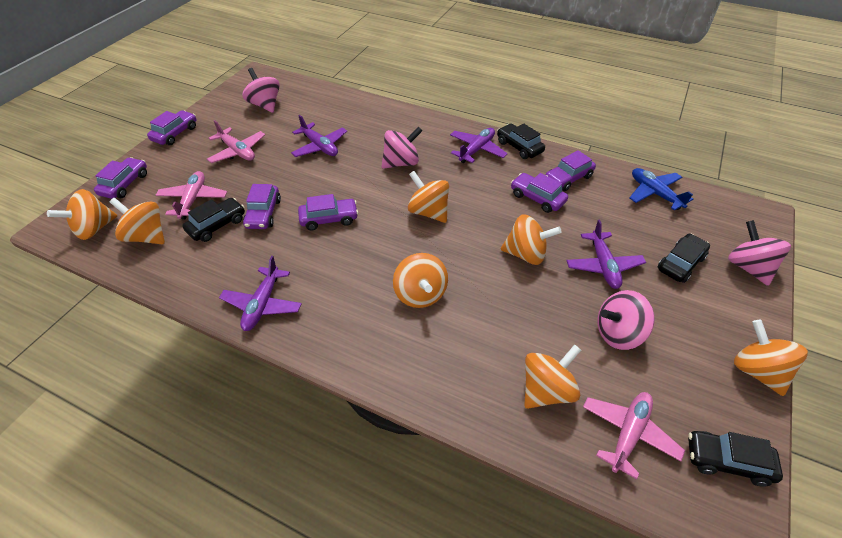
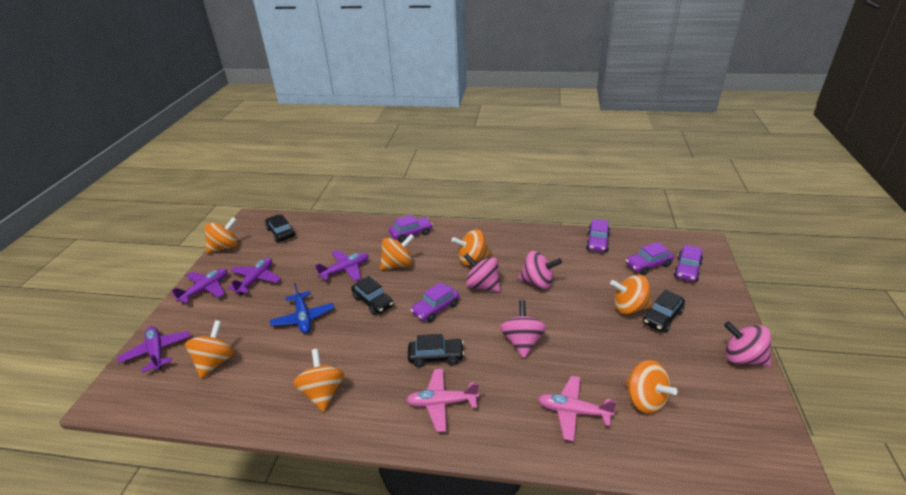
pink plane: 3 -> 2
purple car: 6 -> 5

